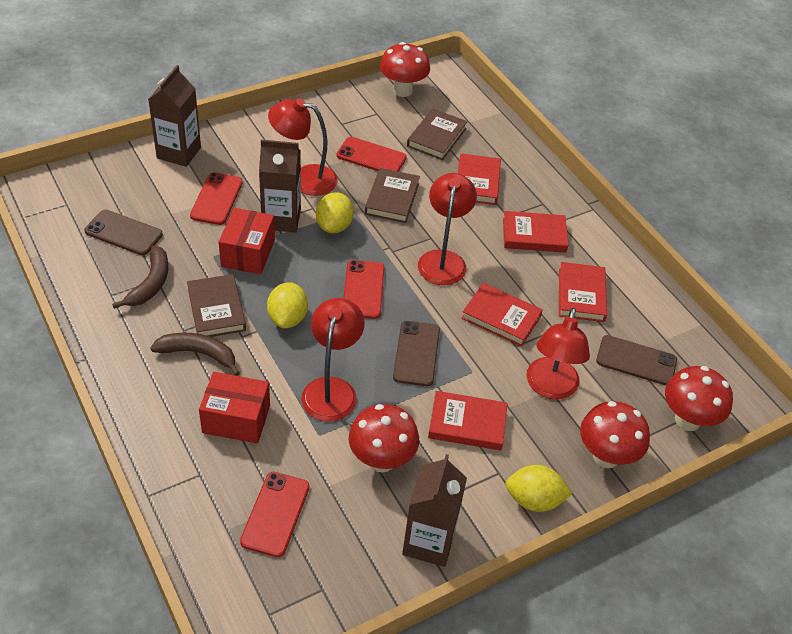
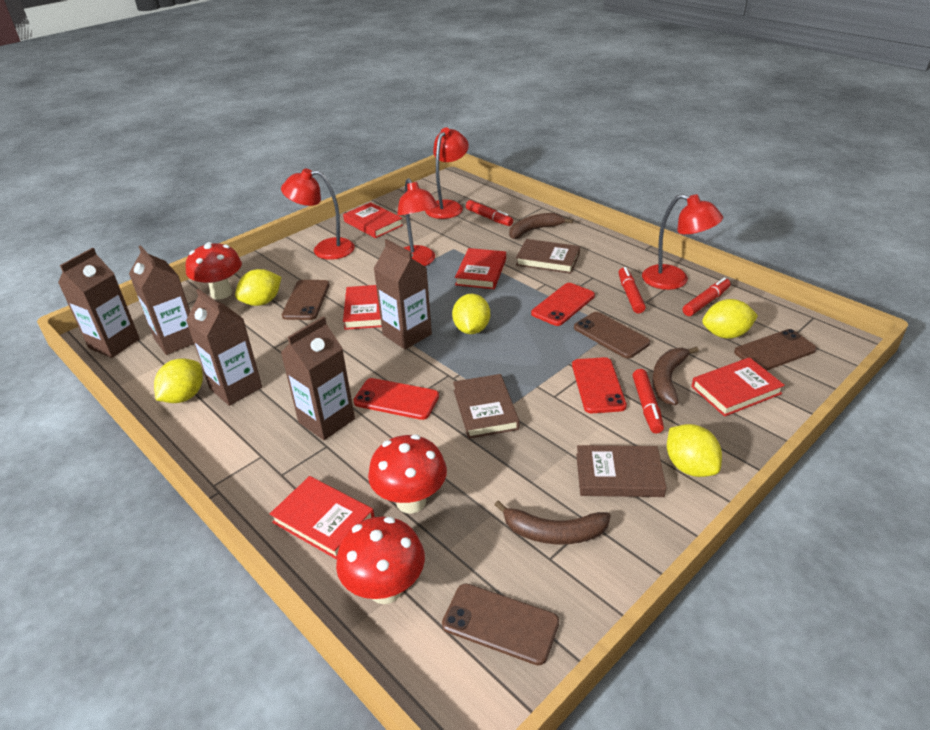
brown banana: 2 -> 3
brown carton: 3 -> 5
brown phone: 3 -> 4
red box: 2 -> 0
red marker: 0 -> 4
red mushroom: 4 -> 3
red phone: 4 -> 3
yellow lemon: 3 -> 5

